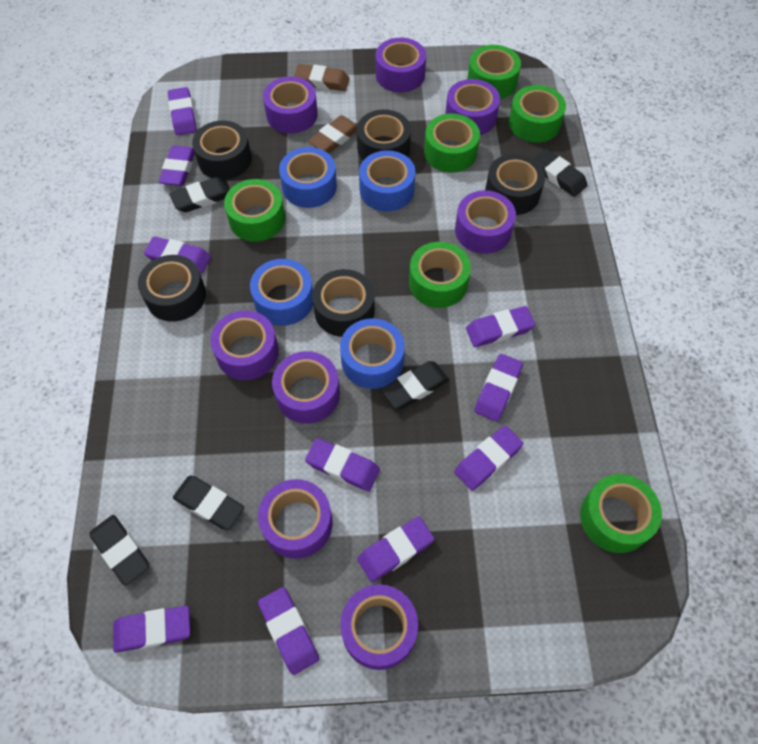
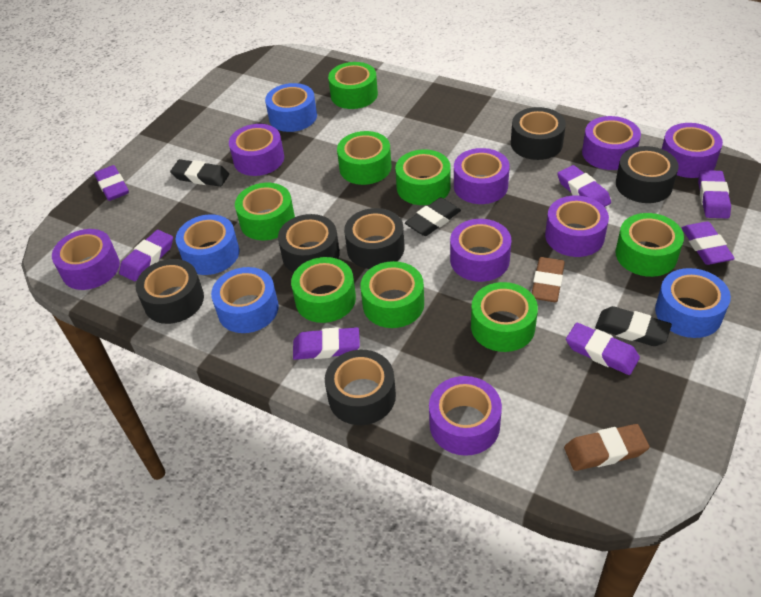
black eraser: 5 -> 3
black tape: 5 -> 6
green tape: 6 -> 8
purple eraser: 10 -> 7

